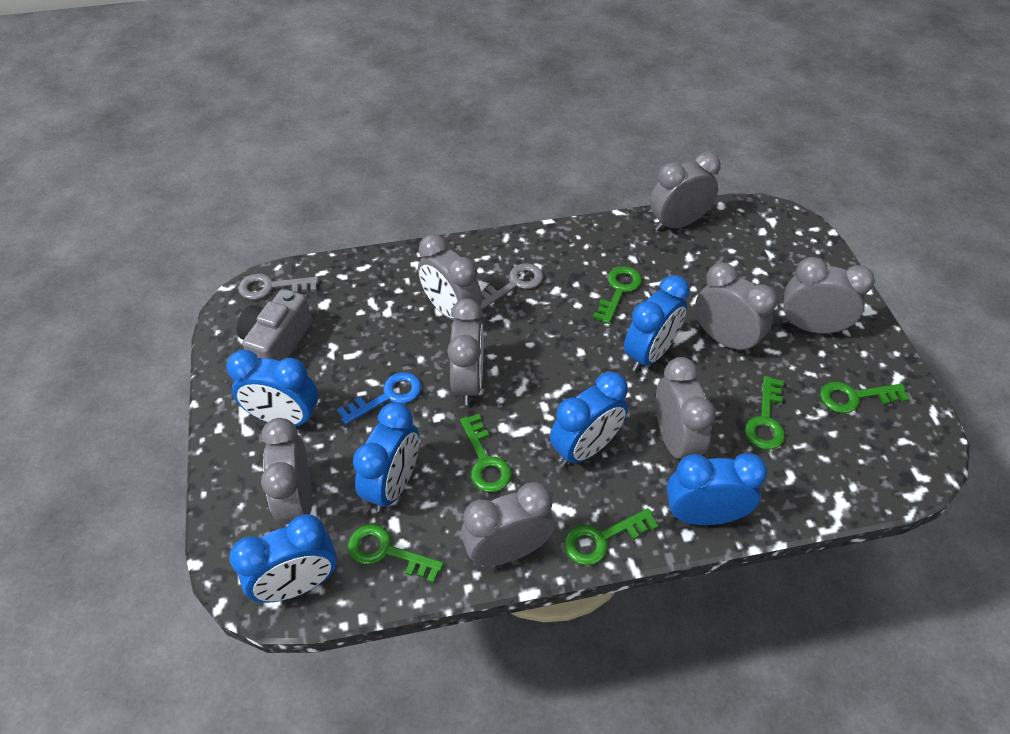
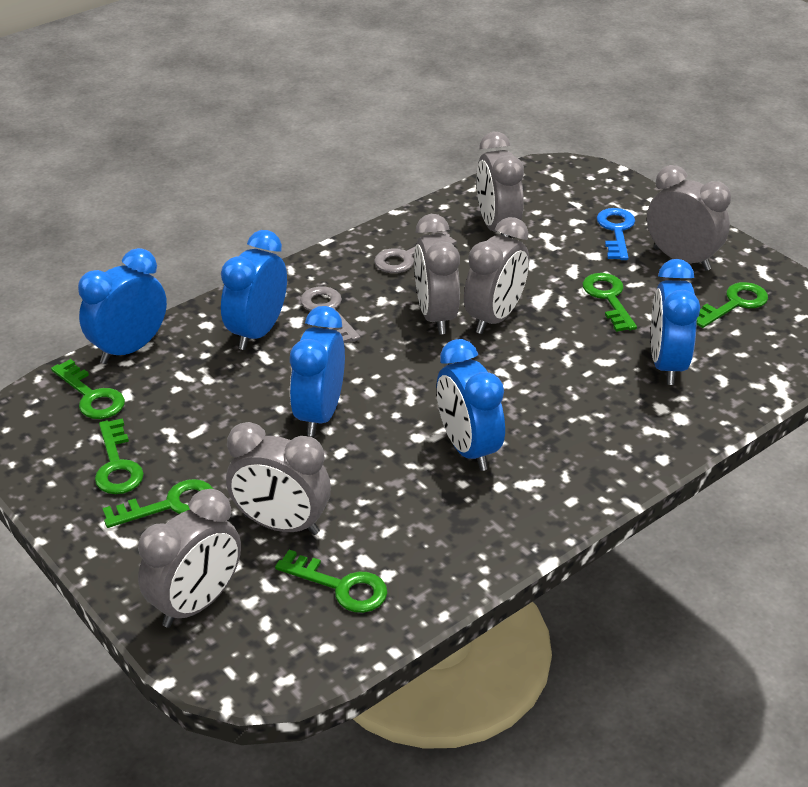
blue clock: 6 -> 5
grey camera: 1 -> 0
grey clock: 8 -> 6

